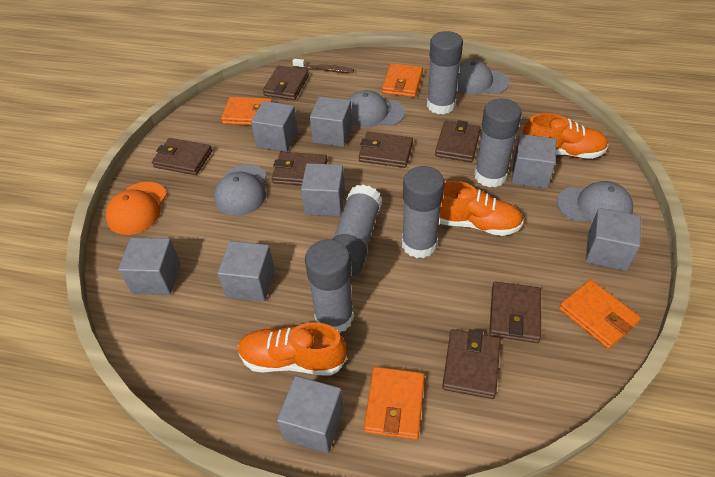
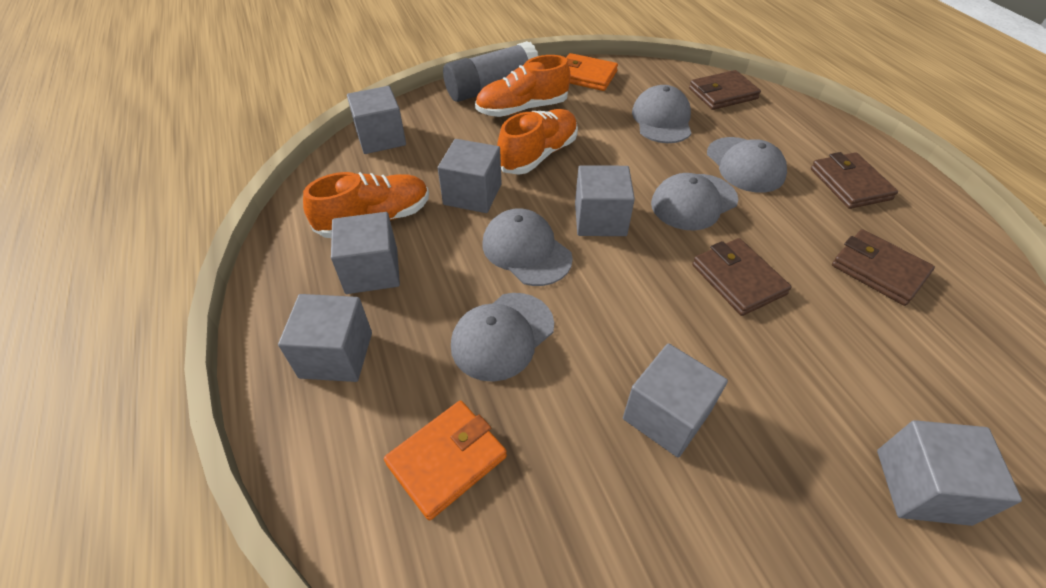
brown toothbrush: 1 -> 0
brown wallet: 7 -> 4
grey cap: 4 -> 5
grey cube: 8 -> 7
grey glue stick: 5 -> 1
orange cap: 1 -> 0
orange wallet: 4 -> 2

